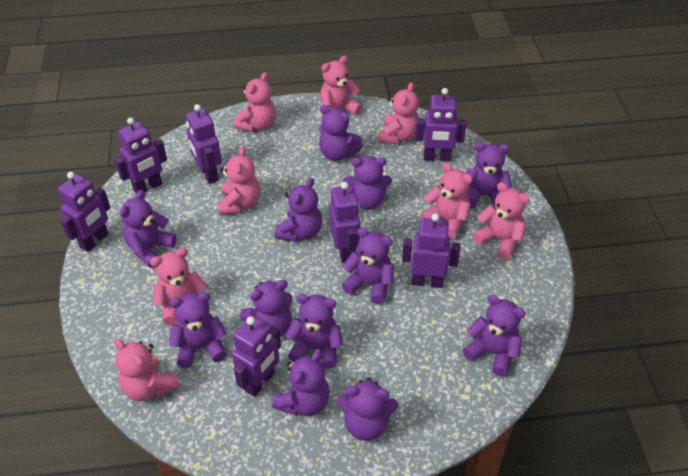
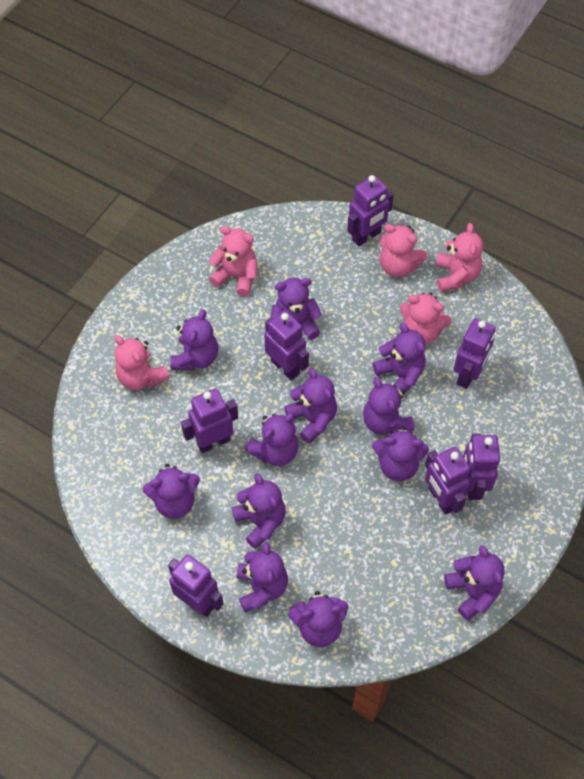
pink teddy bear: 8 -> 5

